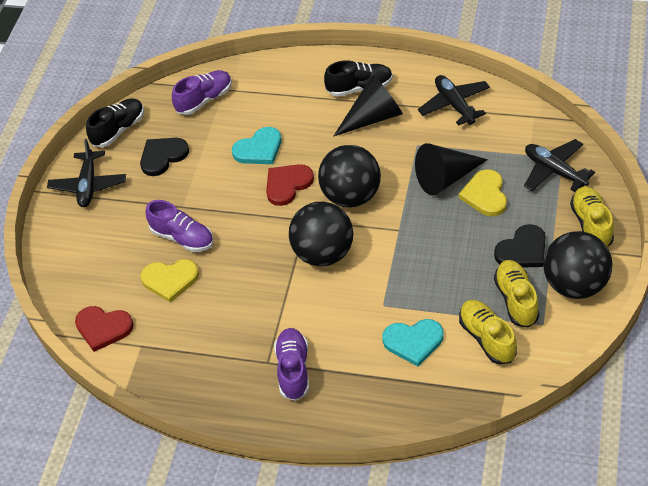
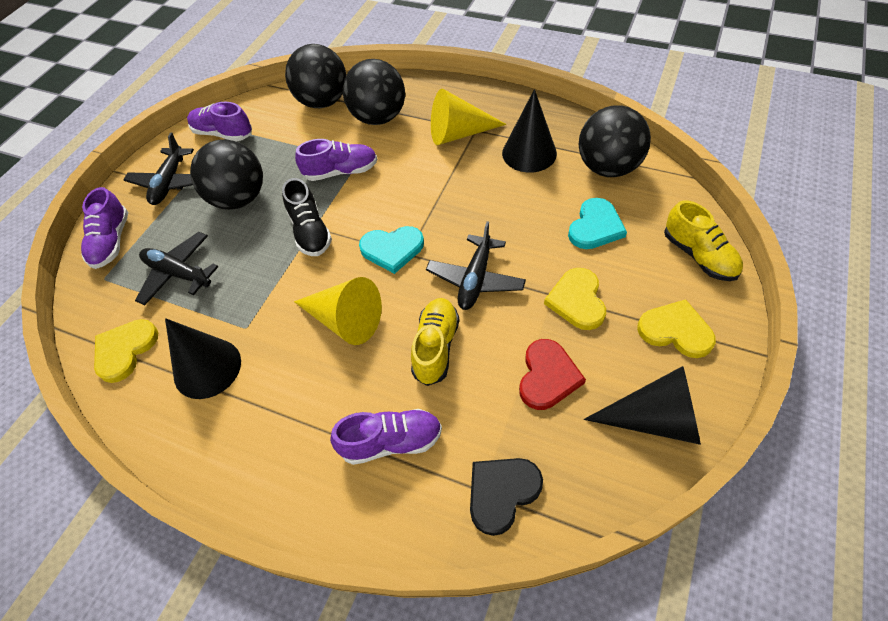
black ball: 3 -> 4
black cone: 2 -> 3
black heart: 2 -> 1
black shoe: 2 -> 1
purple shoe: 3 -> 4
red heart: 2 -> 1
yellow cone: 0 -> 2
yellow heart: 2 -> 3
yellow shoe: 3 -> 2

